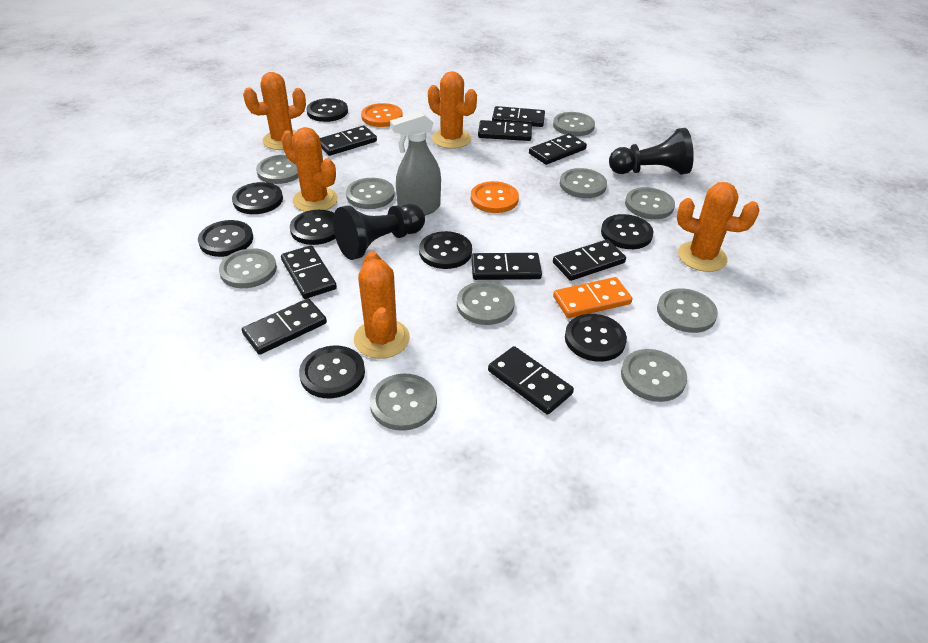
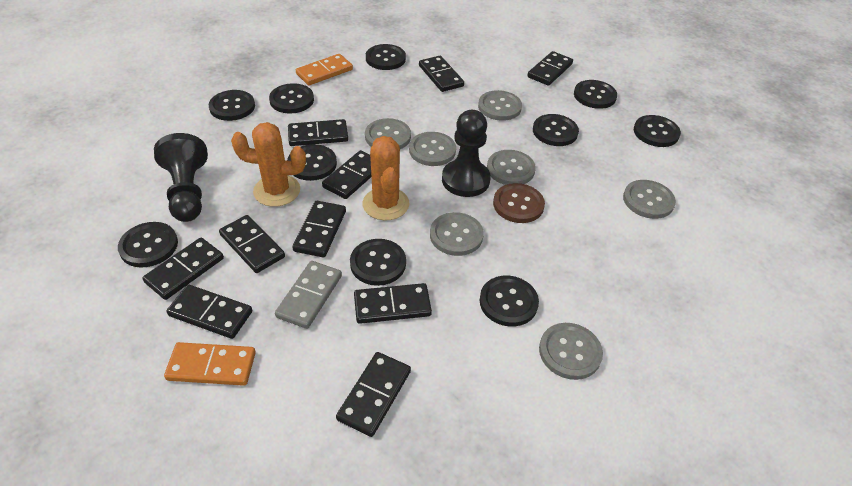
black button: 8 -> 10
black domino: 9 -> 10
brown button: 0 -> 1
grey button: 10 -> 7
grey domino: 0 -> 1
grey spray bottle: 1 -> 0
orange button: 2 -> 0
orange cactus: 5 -> 2
orange domino: 1 -> 2

